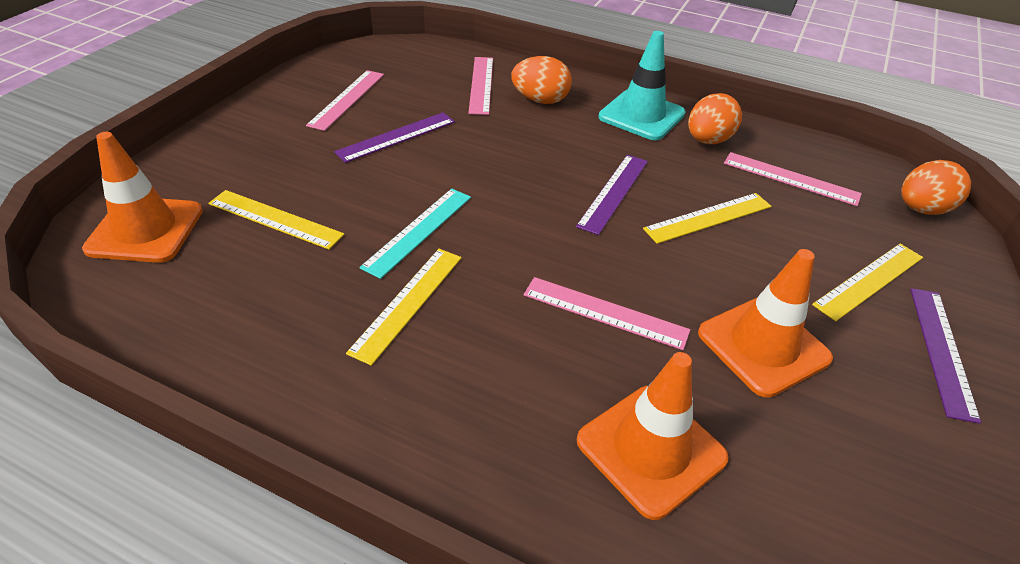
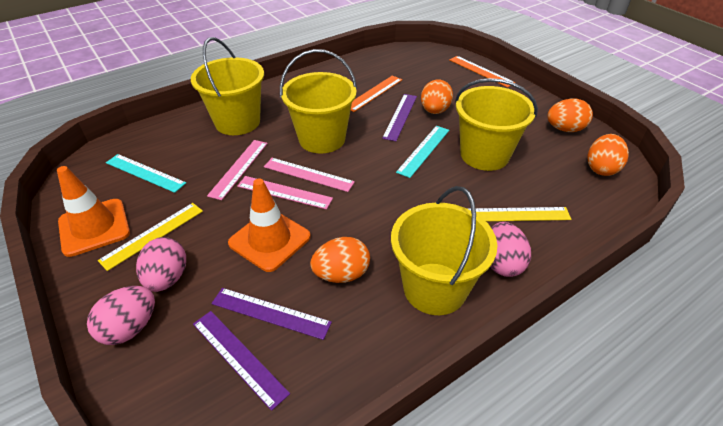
orange egg: 3 -> 4
orange ruler: 0 -> 2
orange traffic cone: 3 -> 2
pink egg: 0 -> 3
pink ruler: 4 -> 3
turquoise ruler: 1 -> 2
turquoise traffic cone: 1 -> 0
yellow bucket: 0 -> 4
yellow ruler: 4 -> 2

